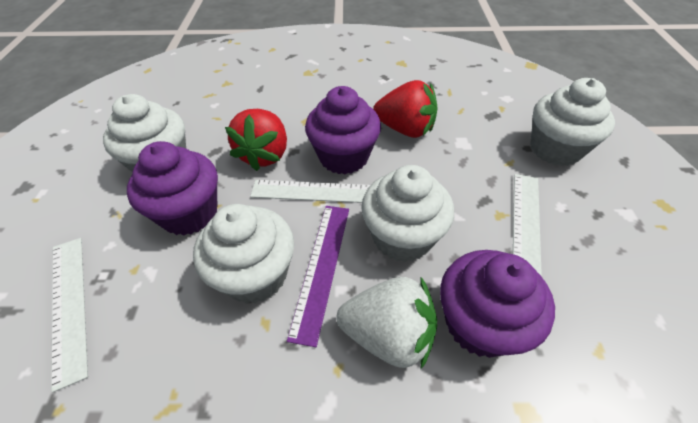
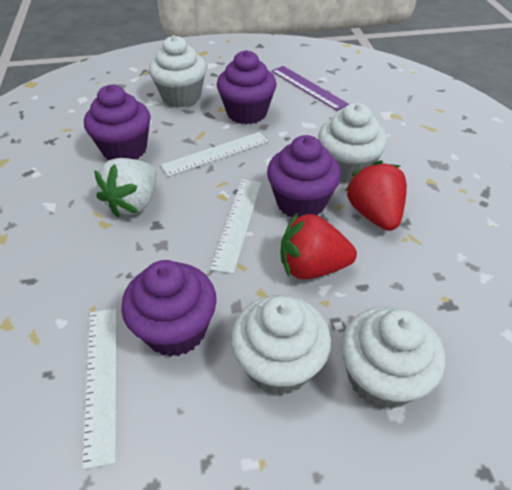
purple cupcake: 3 -> 4

